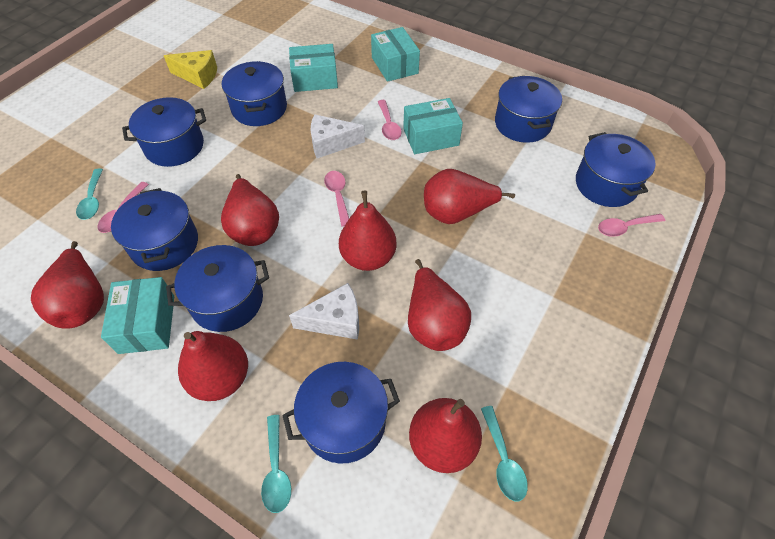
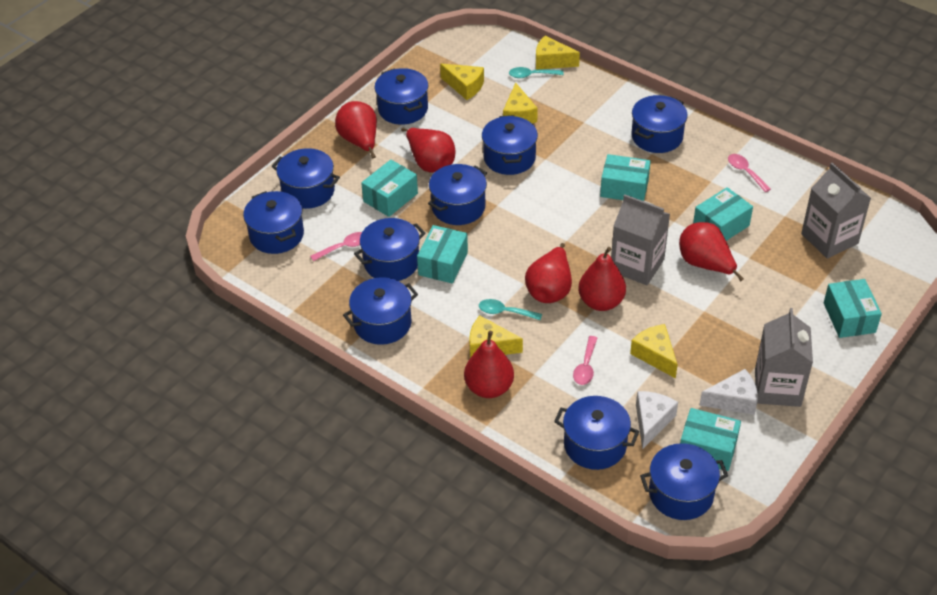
blue pot: 7 -> 10
grey carton: 0 -> 3
pink spoon: 4 -> 3
red pear: 7 -> 6
turquoise box: 4 -> 6
turquoise spoon: 3 -> 2
yellow cheese: 1 -> 5

